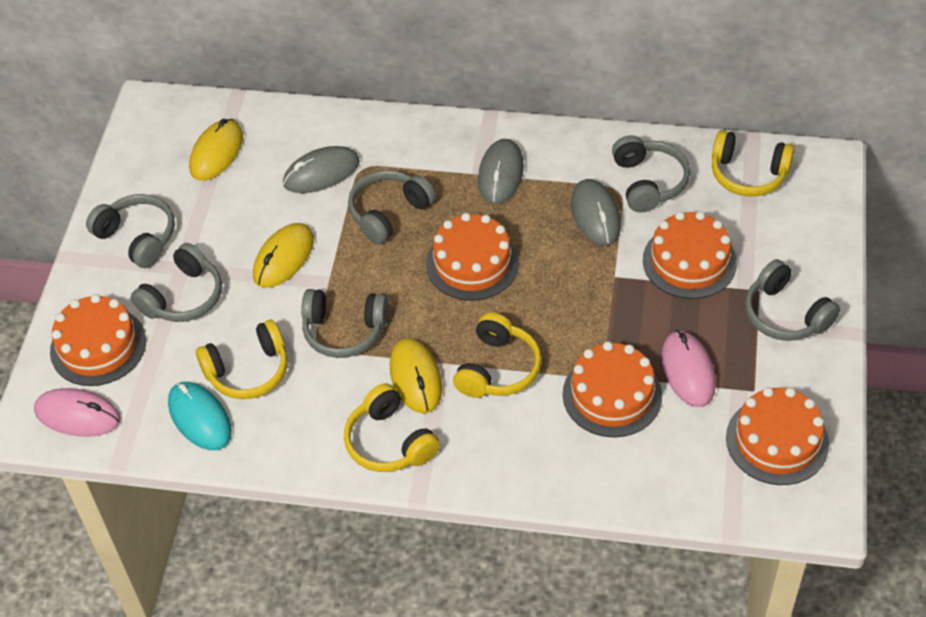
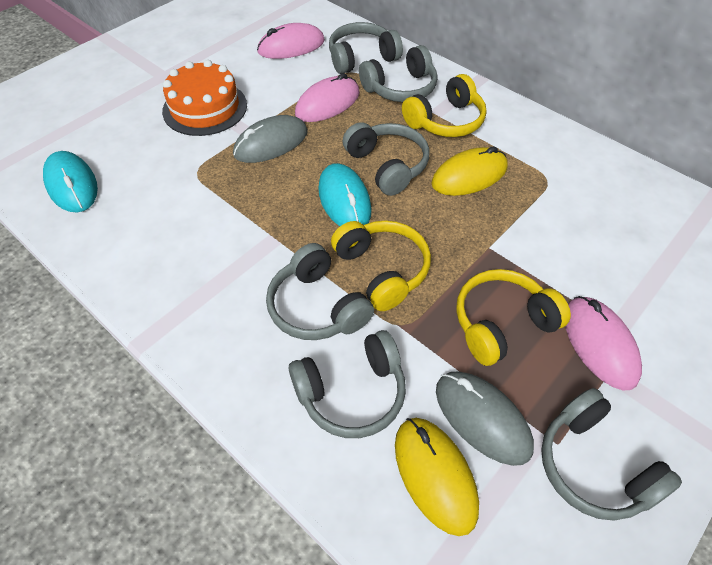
grey mouse: 3 -> 2
orange cake: 5 -> 1
pink mouse: 2 -> 3
turquoise mouse: 1 -> 2
yellow headphones: 4 -> 3
yellow mouse: 3 -> 2

